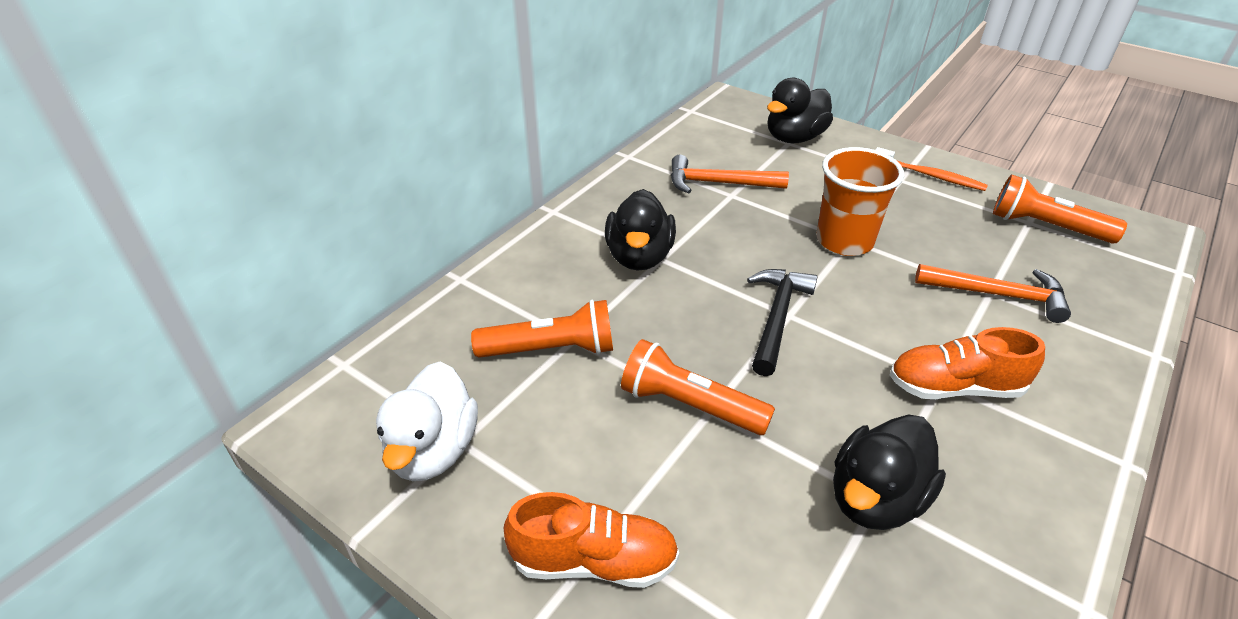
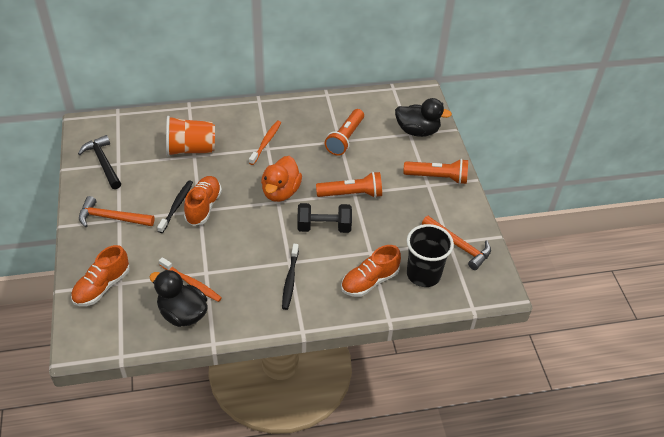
black cup: 0 -> 1
black duck: 3 -> 2
black dumbbell: 0 -> 1
black toothbrush: 0 -> 2
orange duck: 0 -> 1
orange shoe: 2 -> 3
orange toothbrush: 1 -> 2
white duck: 1 -> 0

